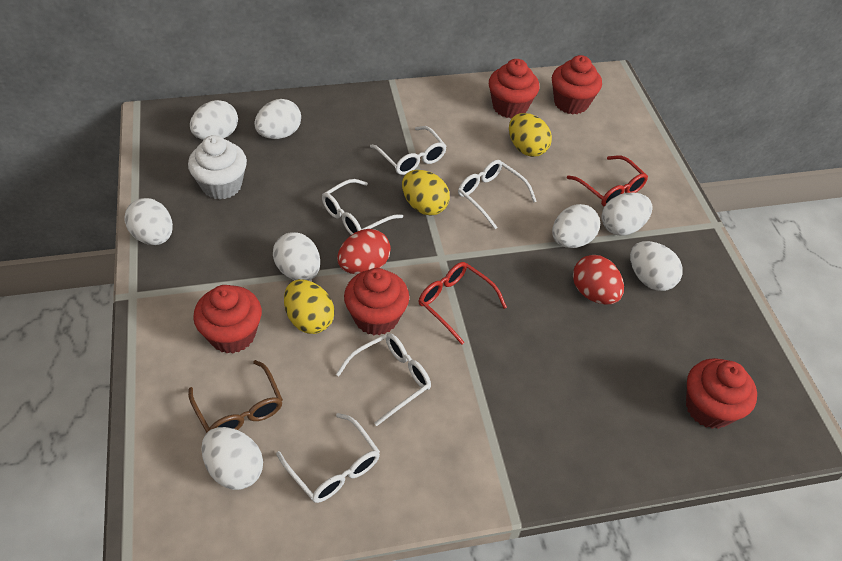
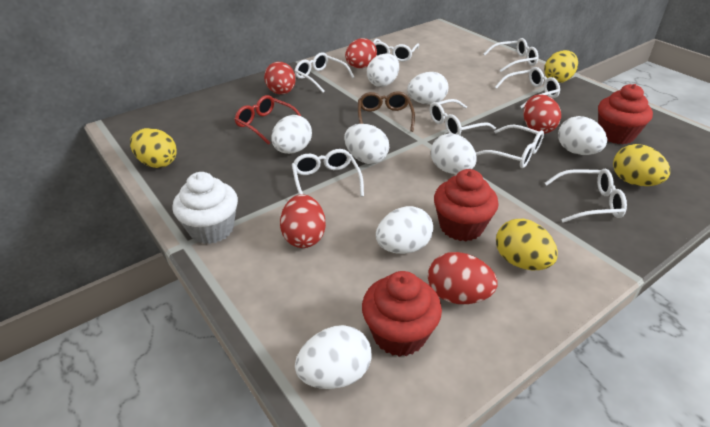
red cupcake: 5 -> 3
red egg: 2 -> 5
red glasses: 2 -> 1
white glasses: 5 -> 8
yellow egg: 3 -> 4

